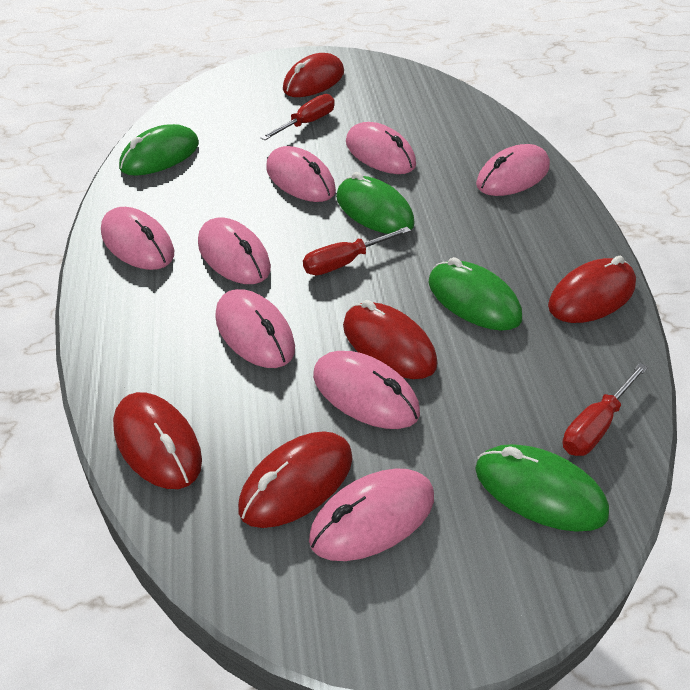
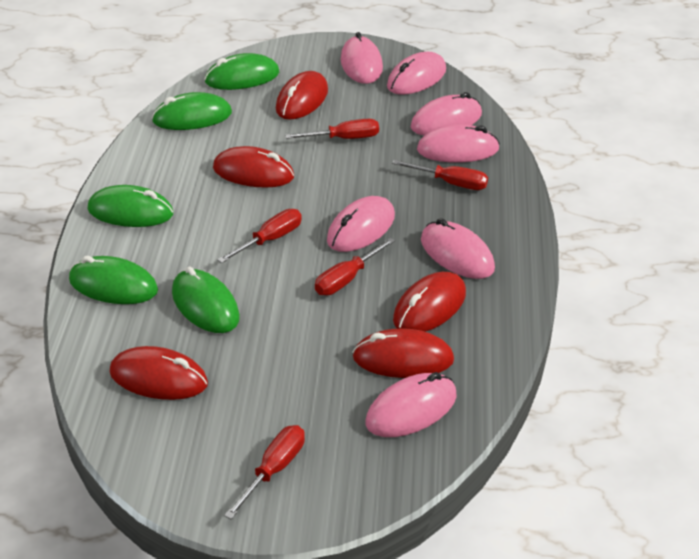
green mouse: 4 -> 5
pink mouse: 8 -> 7
red screwdriver: 3 -> 5

